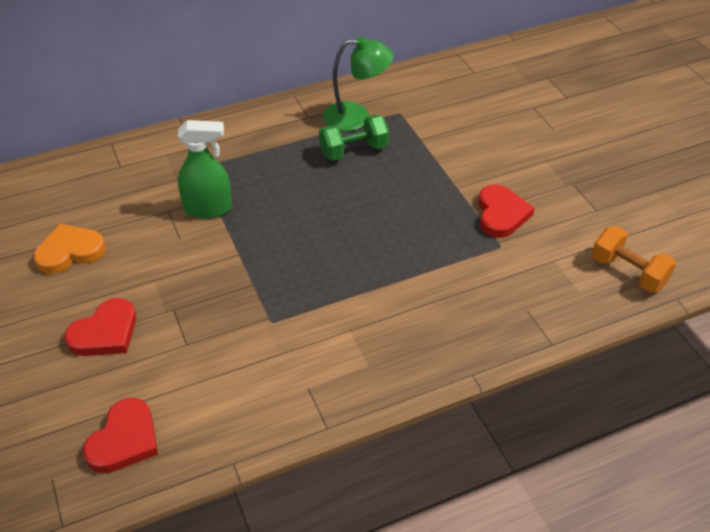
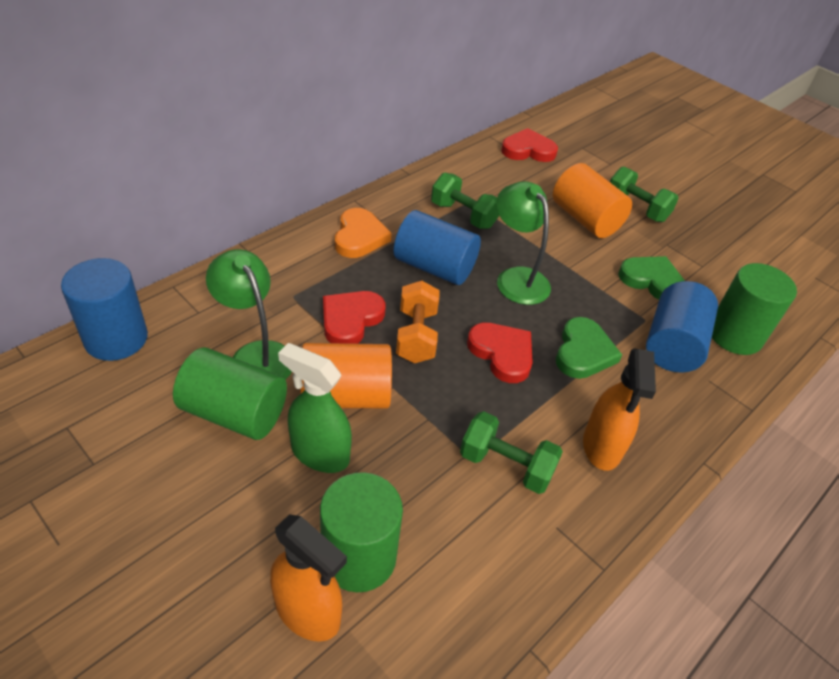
blue cylinder: 0 -> 3
green cylinder: 0 -> 3
green dumbbell: 1 -> 3
green heart: 0 -> 2
green lamp: 1 -> 2
orange cylinder: 0 -> 2
orange spray bottle: 0 -> 2

